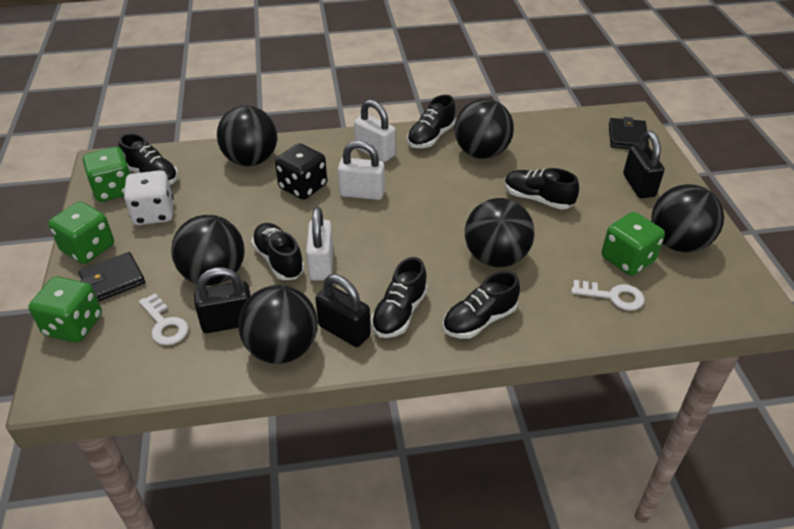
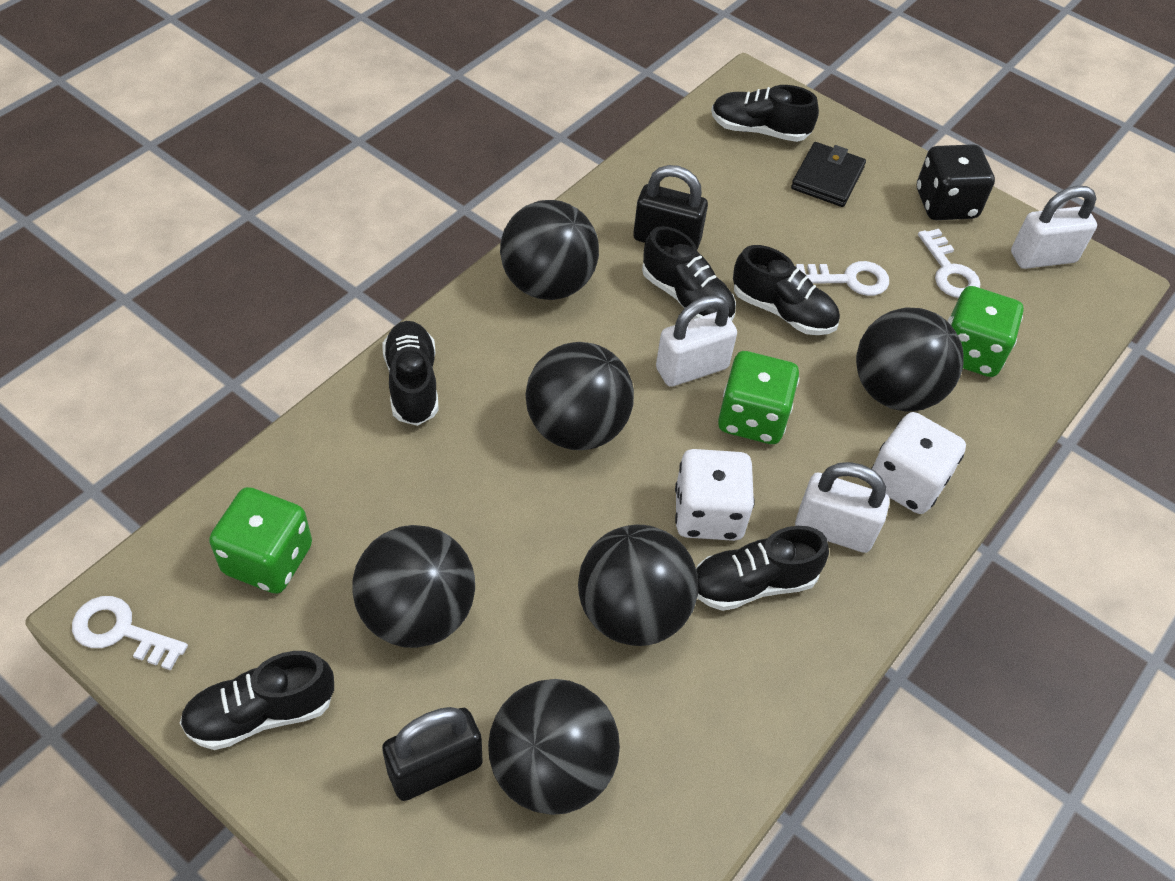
black padlock: 3 -> 2
black wallet: 2 -> 1
green dice: 4 -> 3
white dice: 1 -> 2
white key: 2 -> 3

